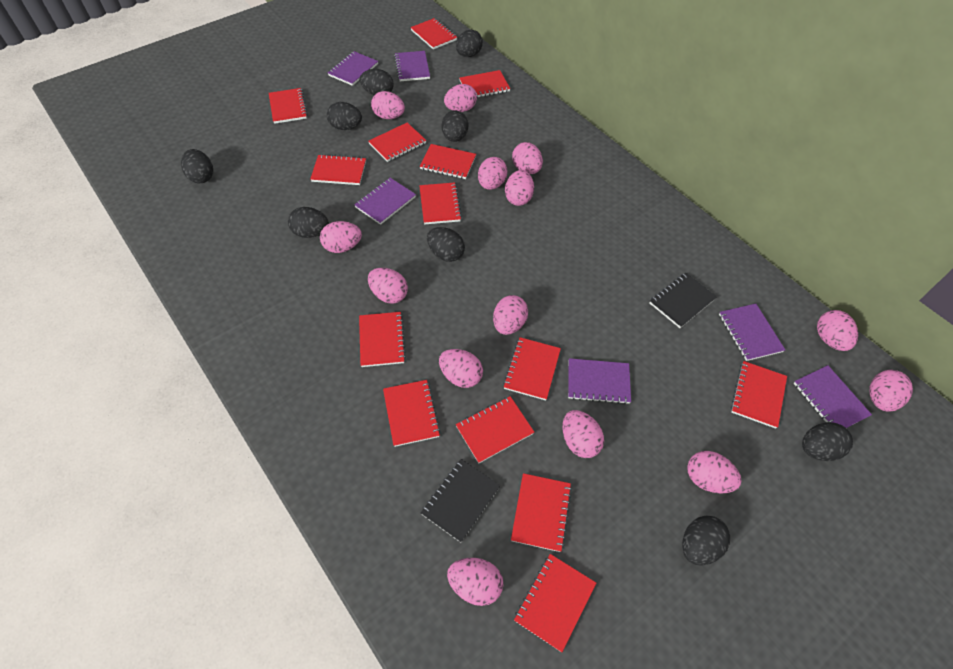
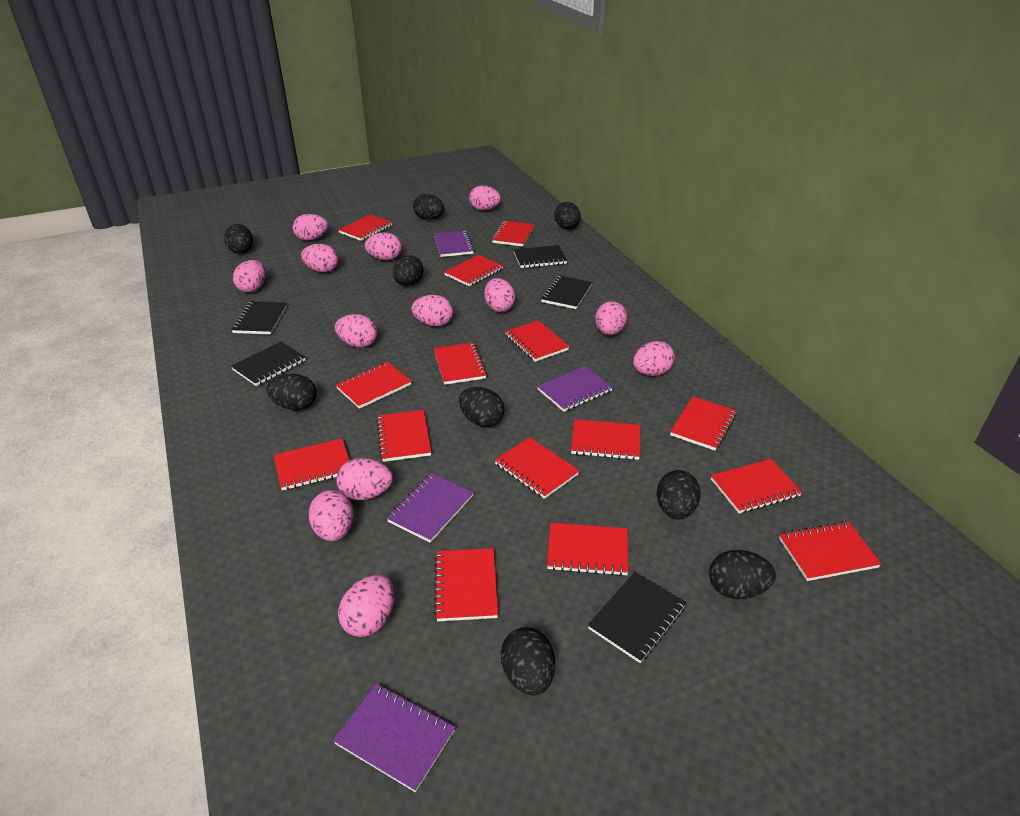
black notebook: 2 -> 5
pink egg: 14 -> 13
purple notebook: 6 -> 4
red notebook: 14 -> 15

